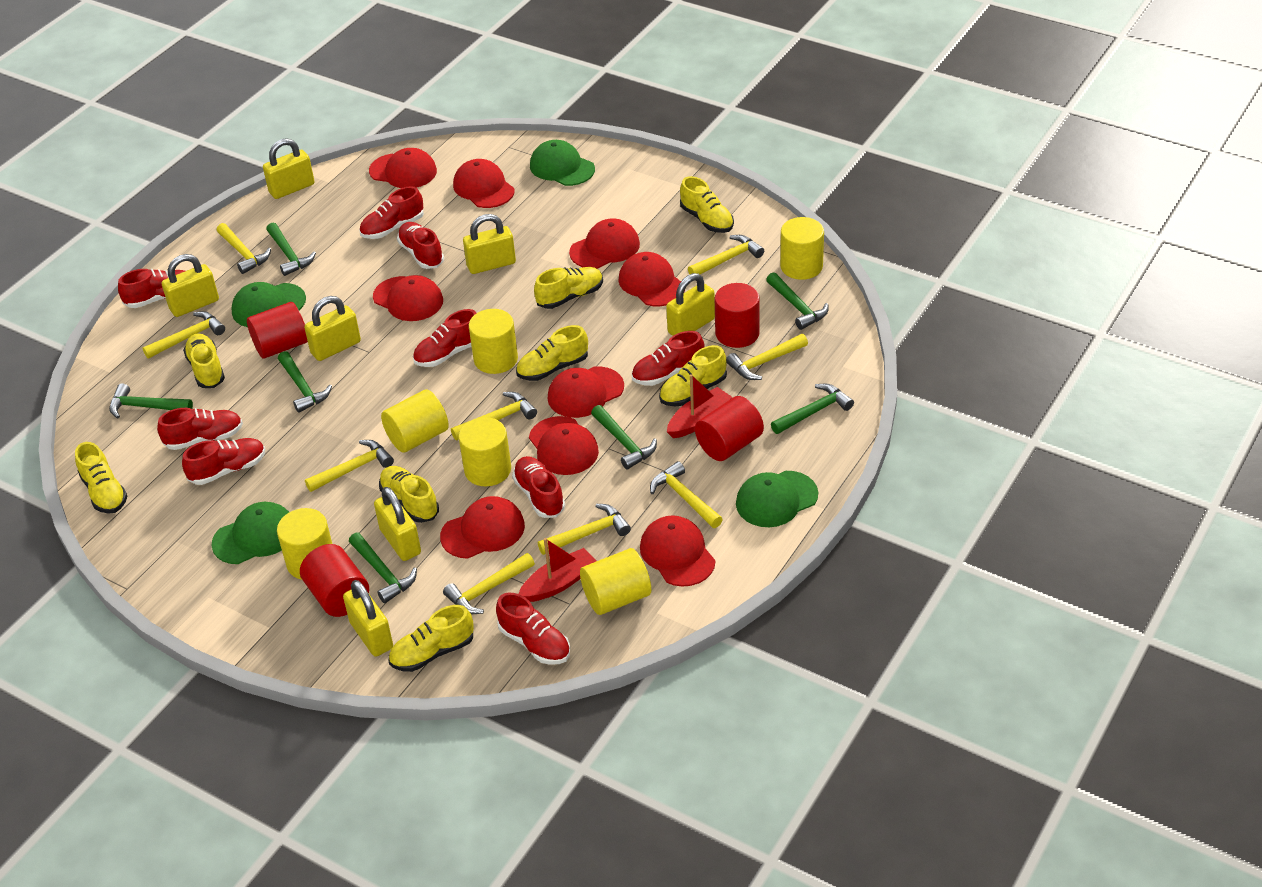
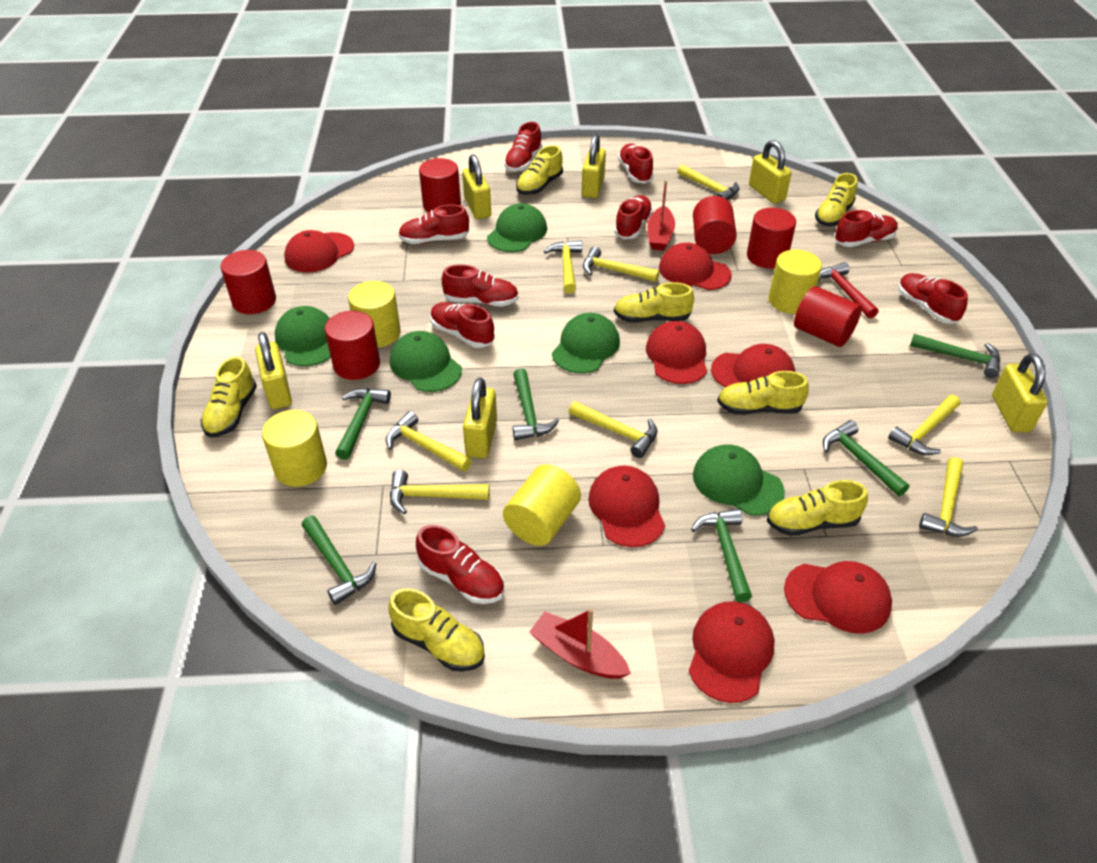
green cap: 4 -> 5
green hammer: 7 -> 6
red cap: 9 -> 7
red cylinder: 4 -> 6
red hammer: 0 -> 1
yellow cylinder: 6 -> 4
yellow hammer: 9 -> 8
yellow padlock: 7 -> 6
yellow shoe: 8 -> 7

